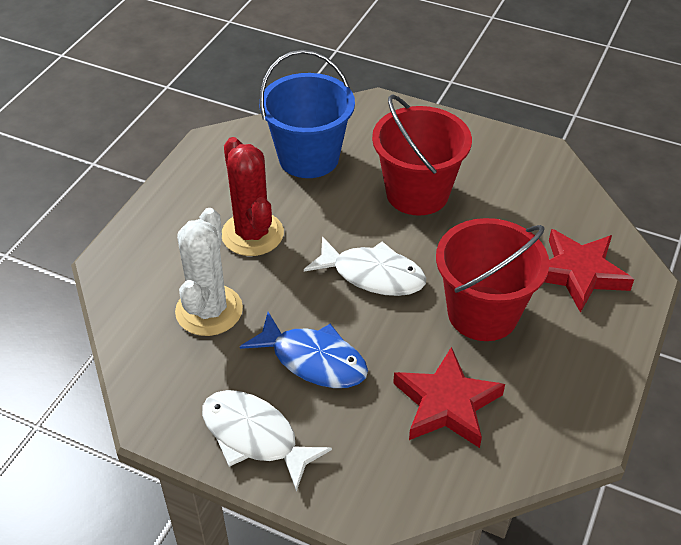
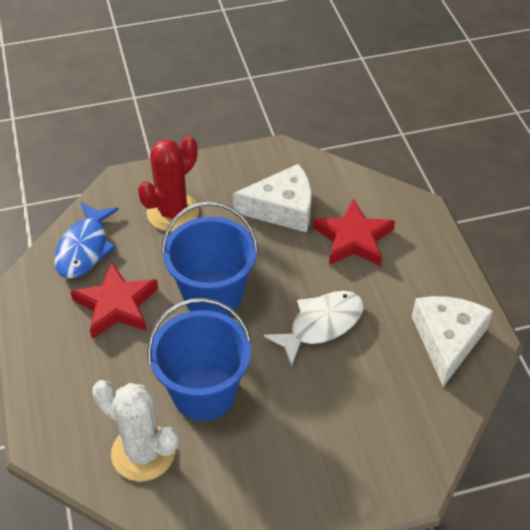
blue bucket: 1 -> 2
red bucket: 2 -> 0
white cheese: 0 -> 2
white fish: 2 -> 1

